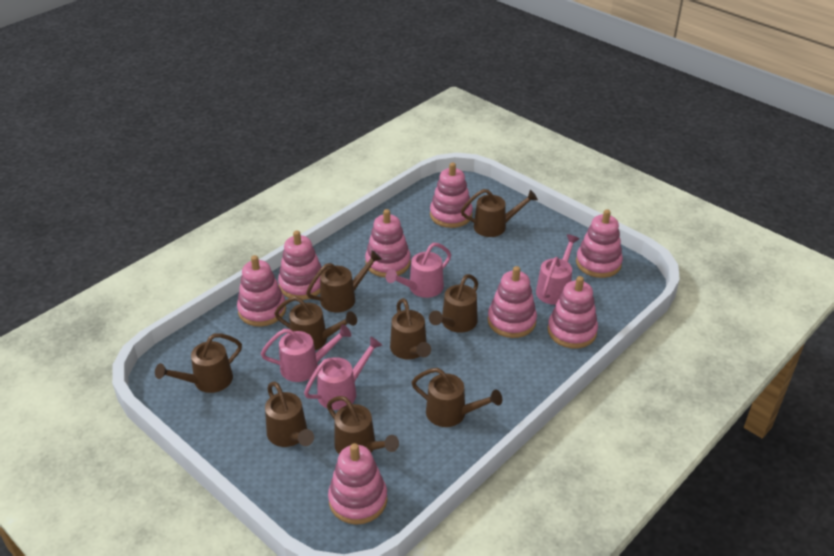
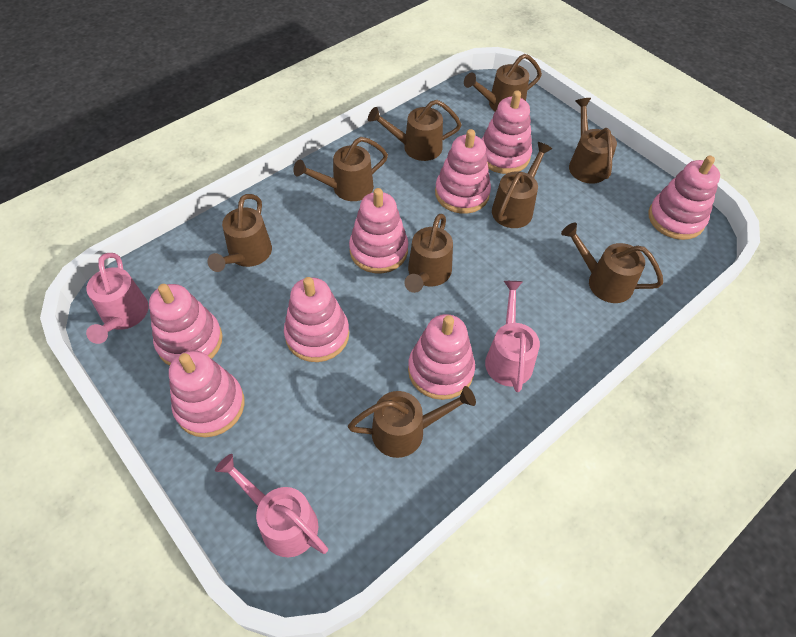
pink watering can: 4 -> 3

